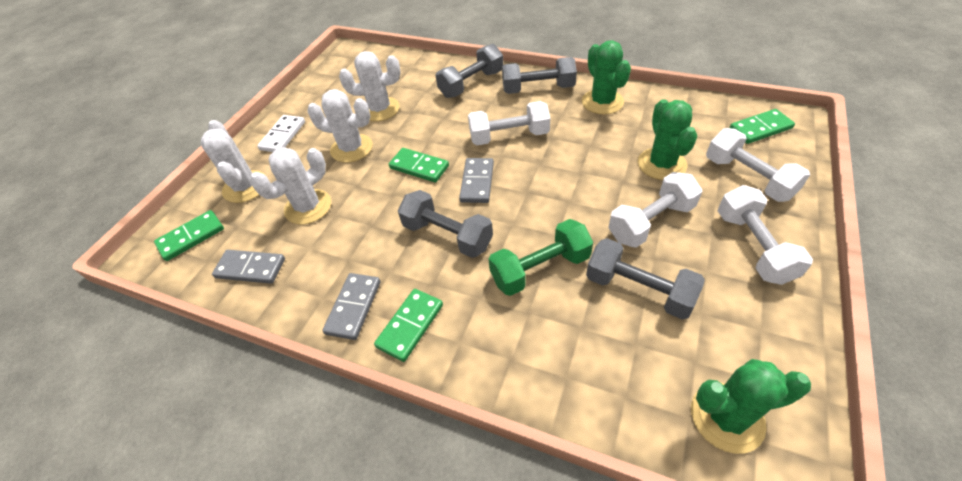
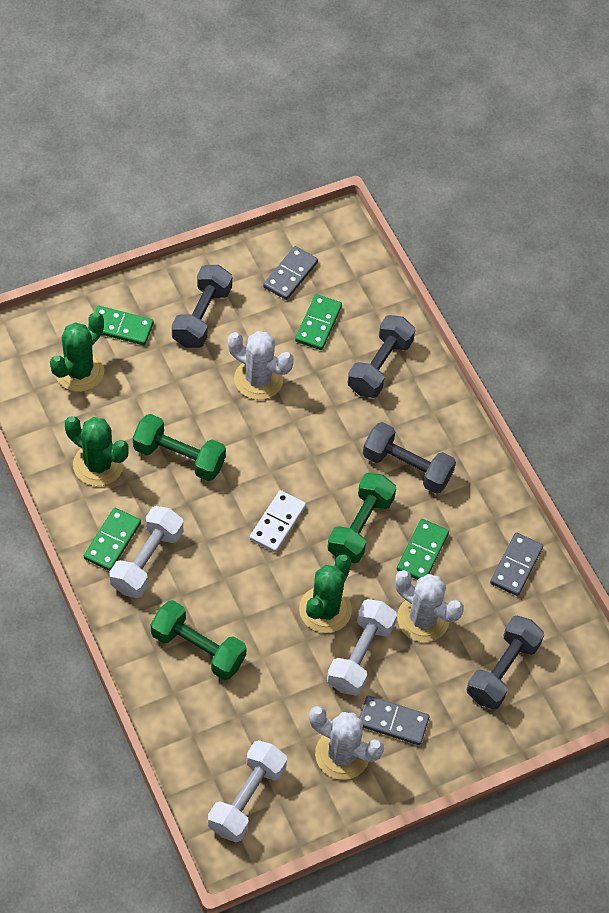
green dumbbell: 1 -> 3
white cactus: 4 -> 3
white dumbbell: 4 -> 3

